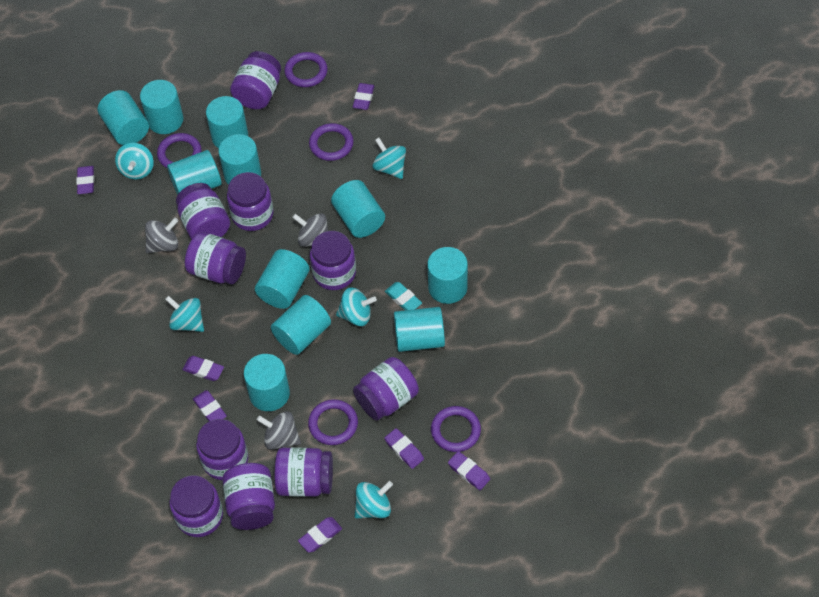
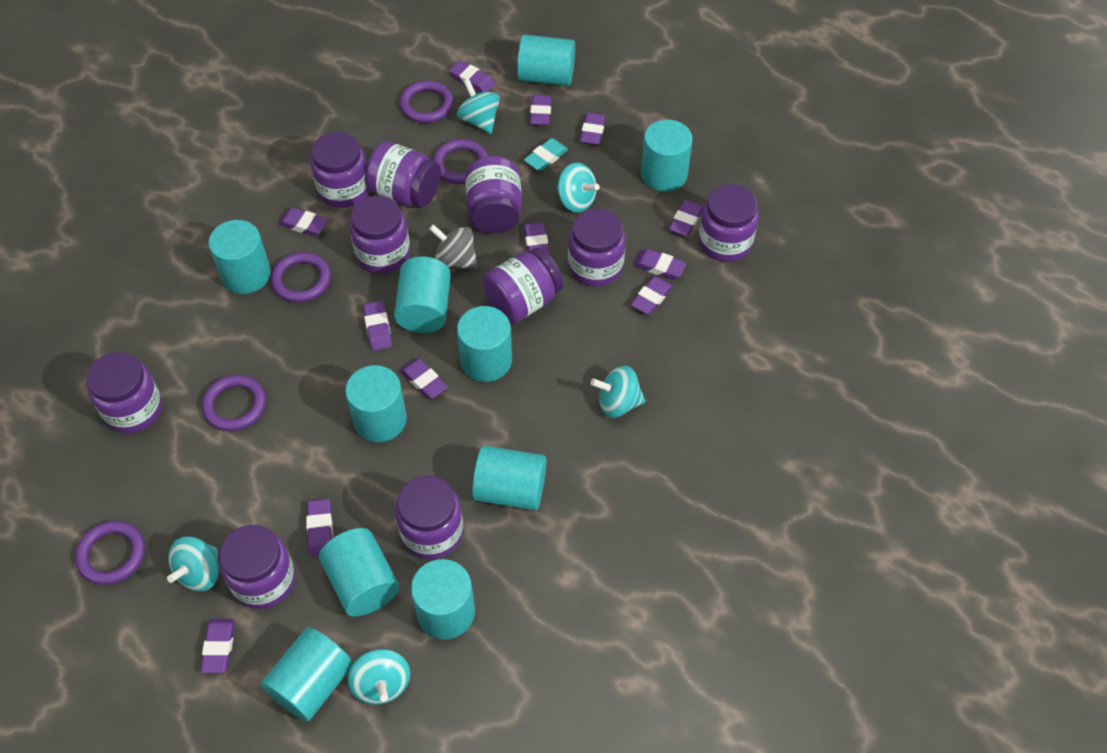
grey spinning top: 3 -> 1
purple eraser: 7 -> 12
turquoise cylinder: 11 -> 10

